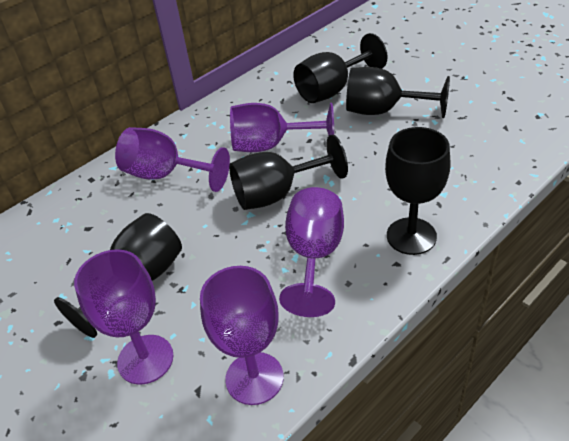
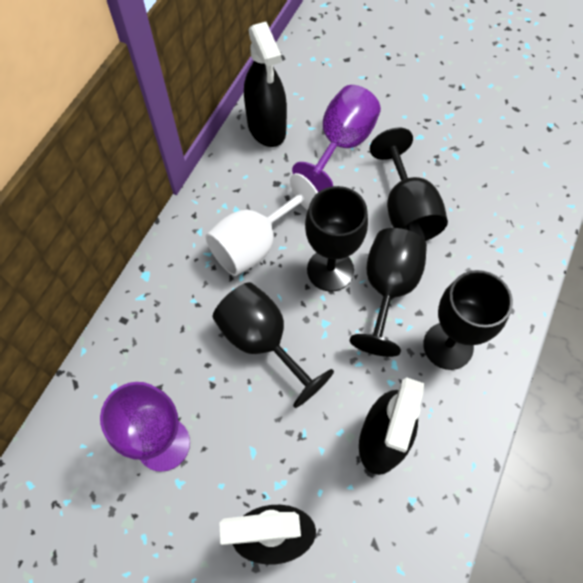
black spray bottle: 0 -> 3
purple goblet: 5 -> 2
white goblet: 0 -> 1

